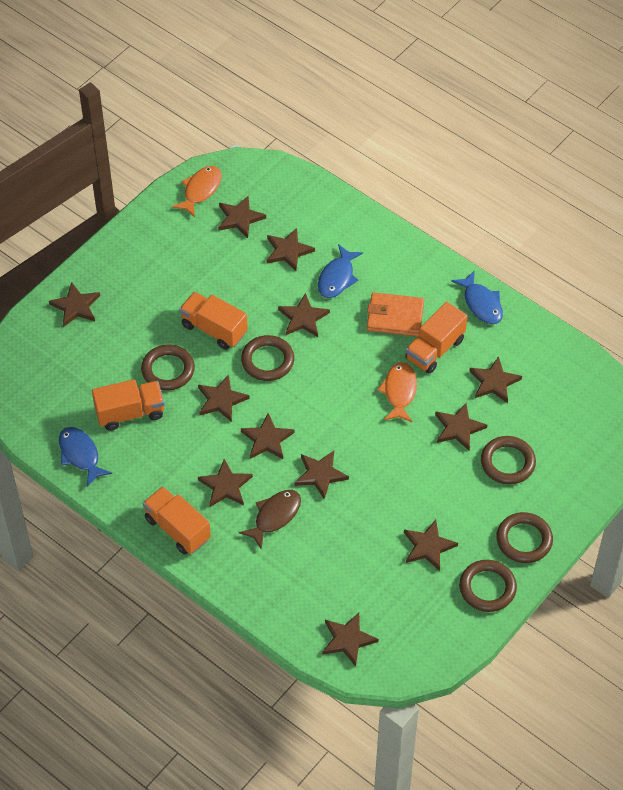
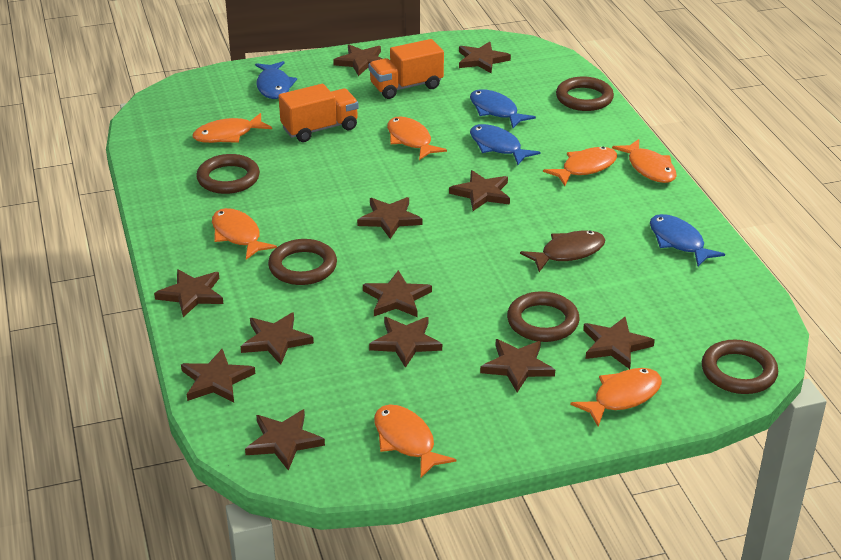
blue fish: 3 -> 4
orange fish: 2 -> 7
orange truck: 4 -> 2
orange wallet: 1 -> 0

